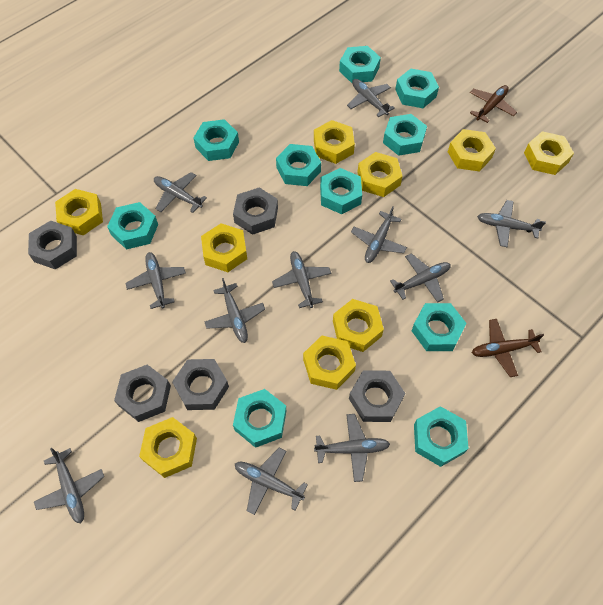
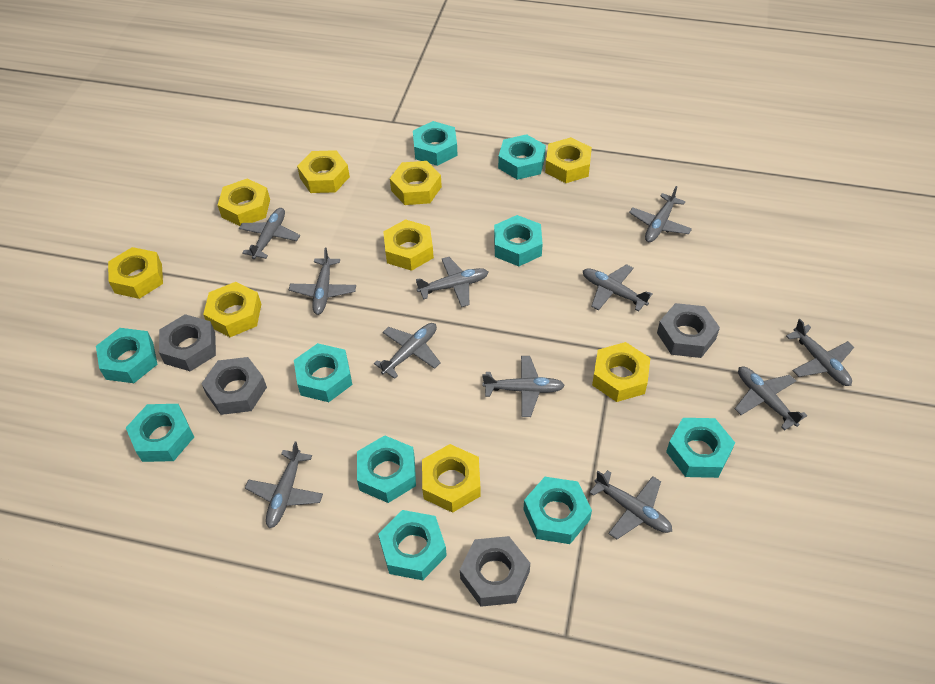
brown plane: 2 -> 0
grey nut: 5 -> 4

